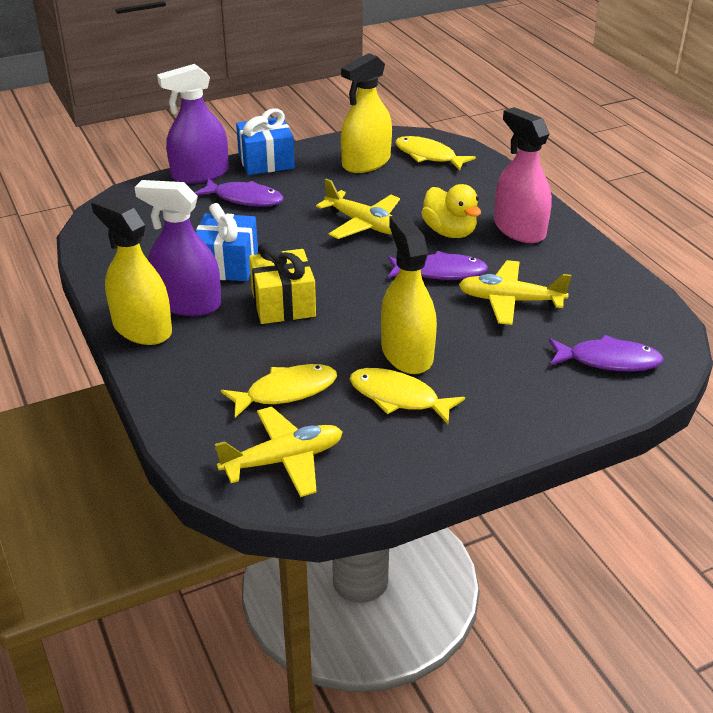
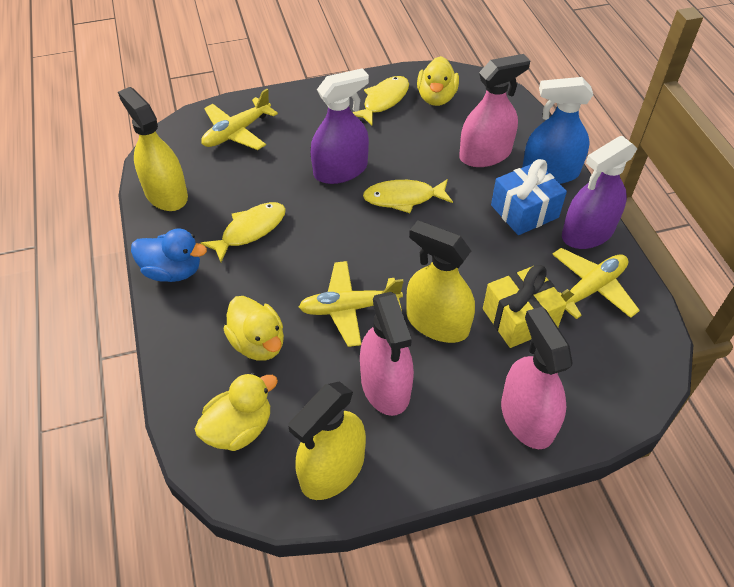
blue duck: 0 -> 1
blue gift: 2 -> 1
blue spray bottle: 0 -> 1
pink spray bottle: 1 -> 3
purple fish: 3 -> 0
yellow duck: 1 -> 3

